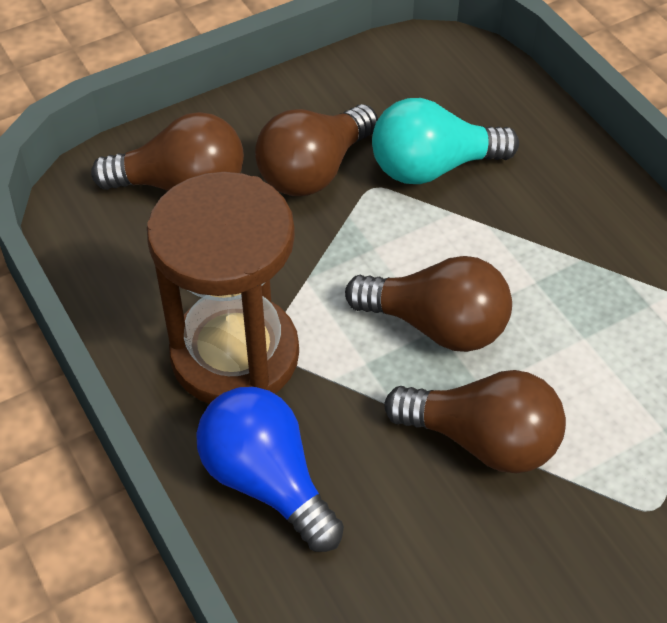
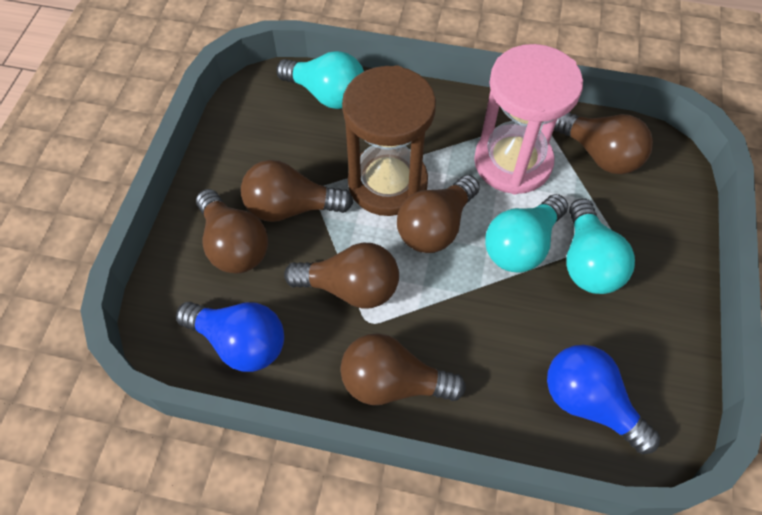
blue light bulb: 1 -> 2
brown light bulb: 4 -> 6
pink hourglass: 0 -> 1
turquoise light bulb: 1 -> 3

